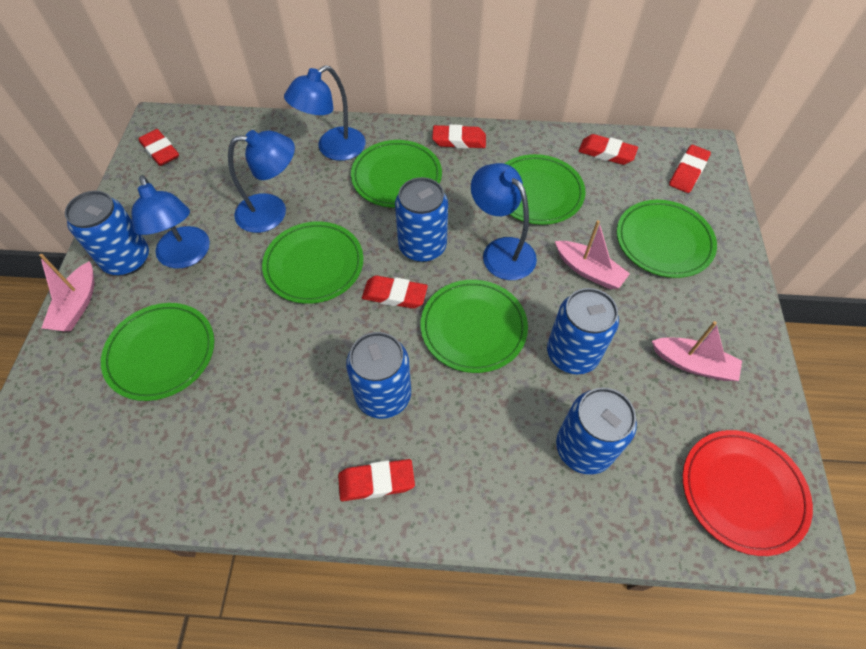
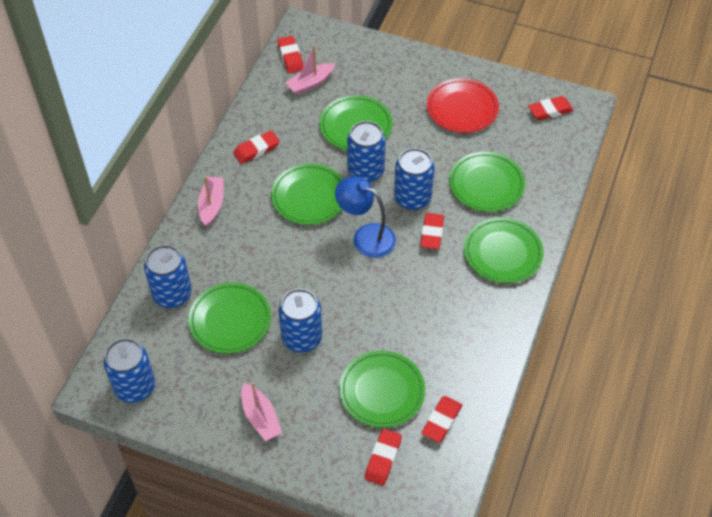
blue lamp: 4 -> 1

